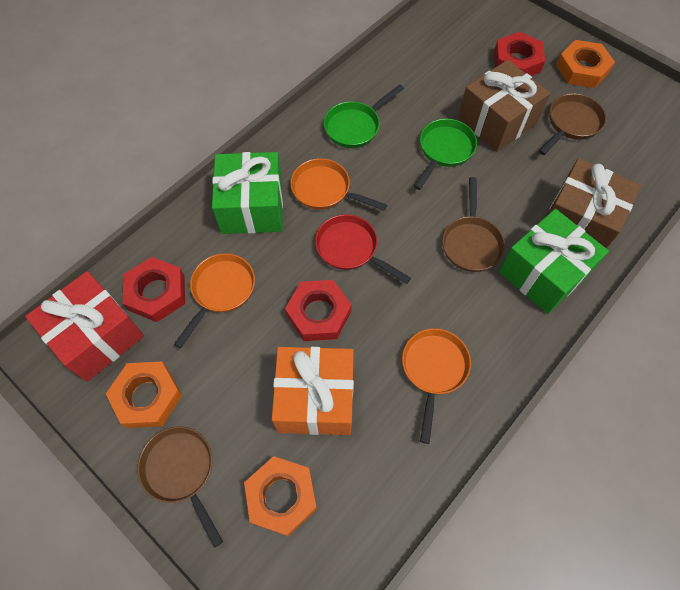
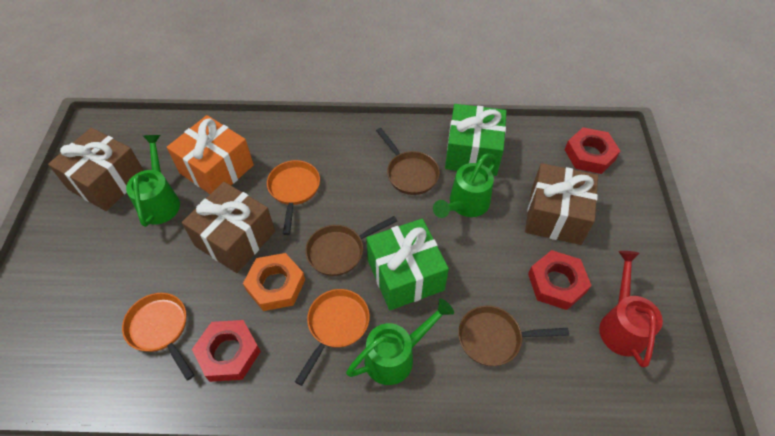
brown gift: 2 -> 3
green pan: 2 -> 0
green watering can: 0 -> 3
orange nut: 3 -> 1
red gift: 1 -> 0
red pan: 1 -> 0
red watering can: 0 -> 1

